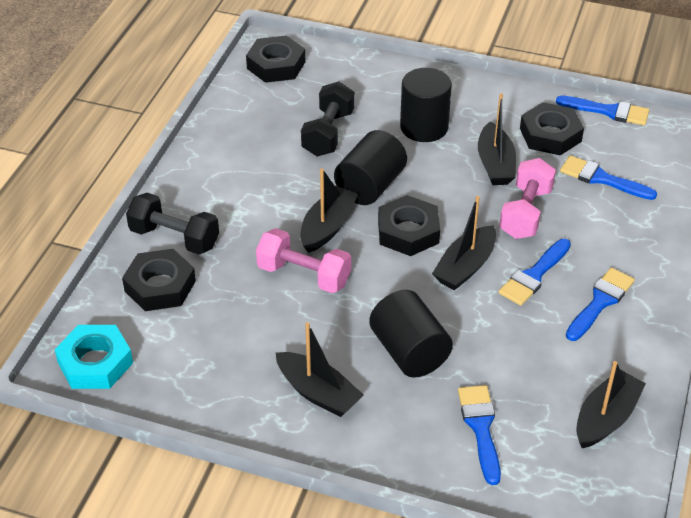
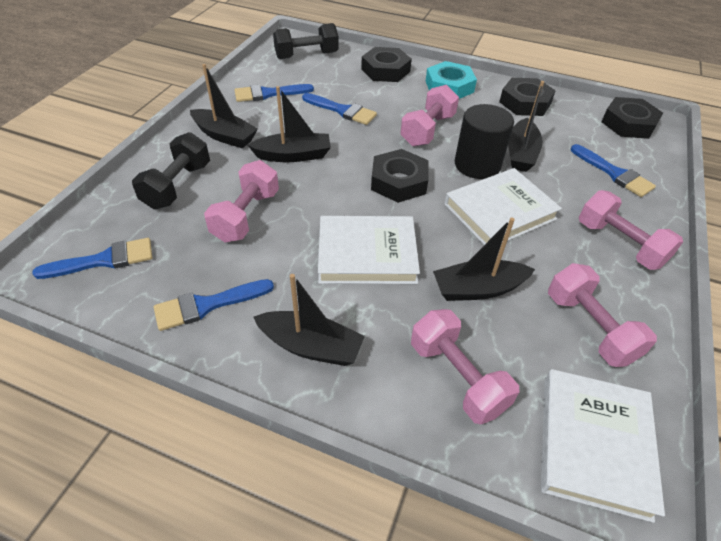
black cylinder: 3 -> 1
pink dumbbell: 2 -> 5
white book: 0 -> 3

